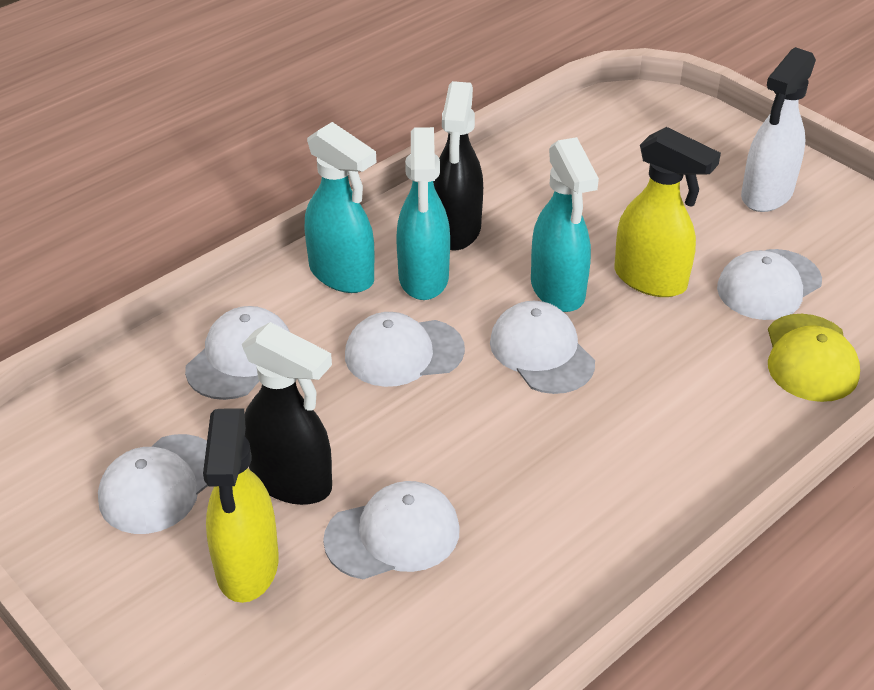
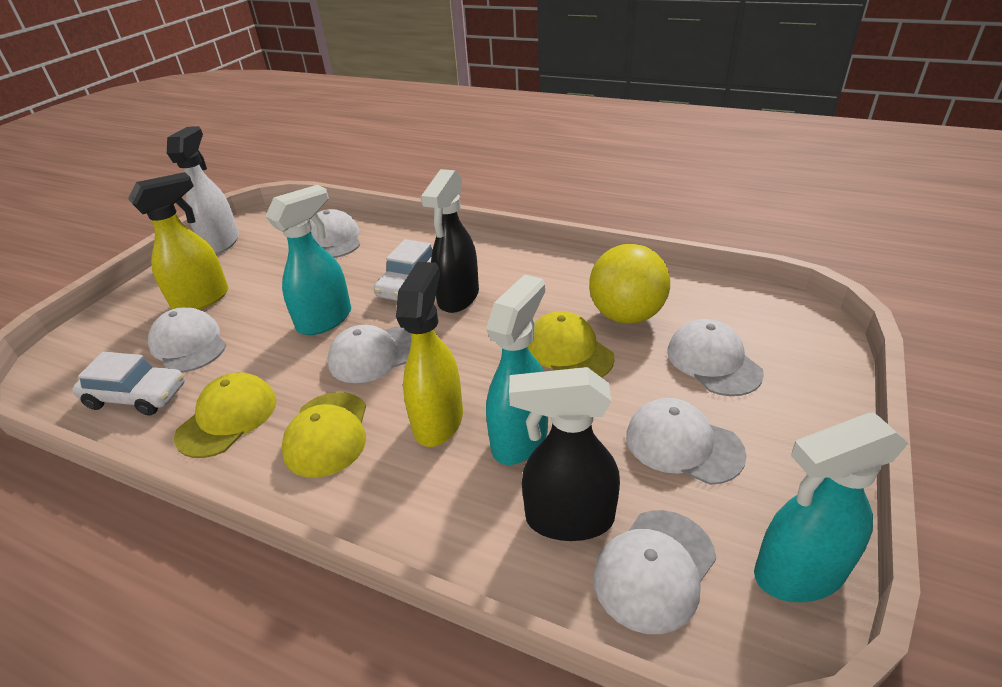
white car: 0 -> 2
yellow ball: 0 -> 1
yellow cap: 1 -> 3

